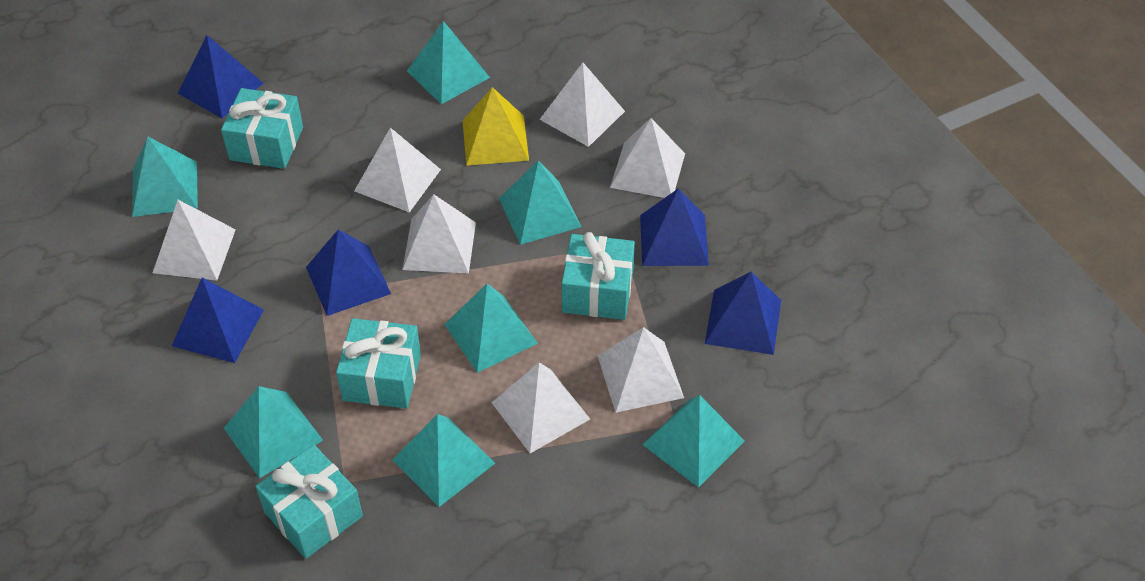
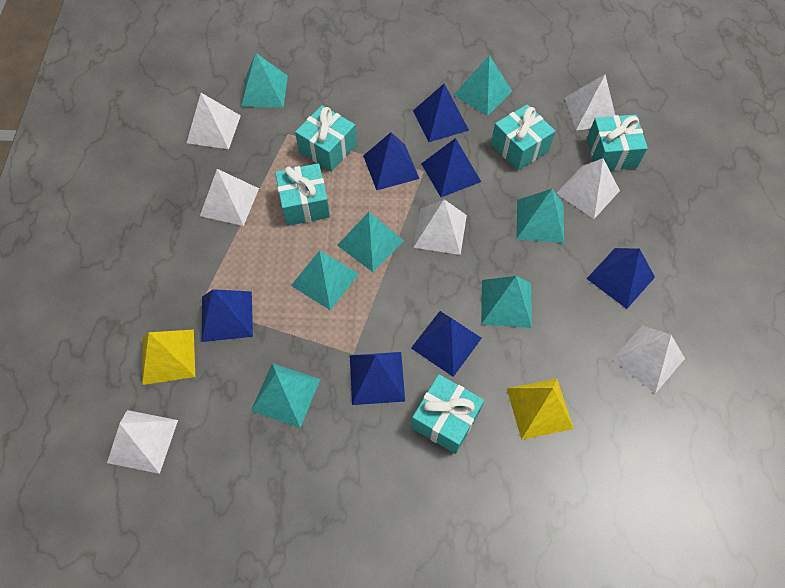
blue pyramid: 5 -> 7
turquoise gift: 4 -> 5
yellow pyramid: 1 -> 2

